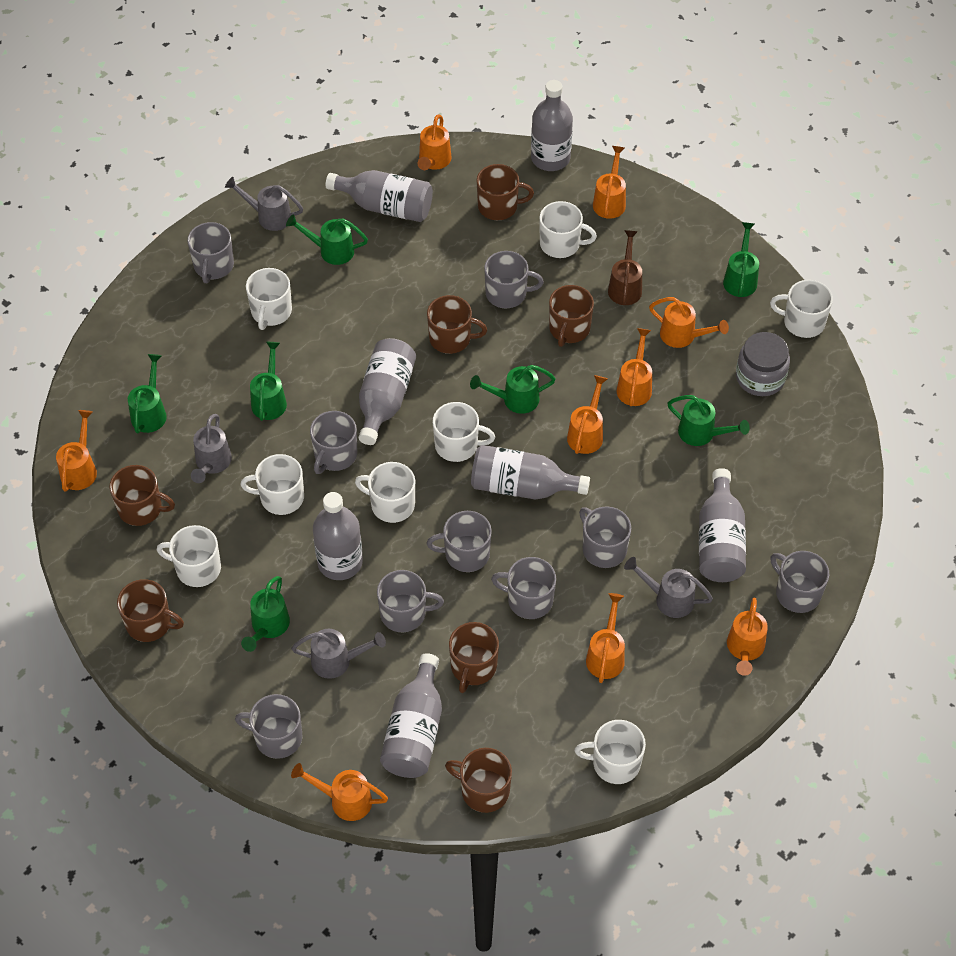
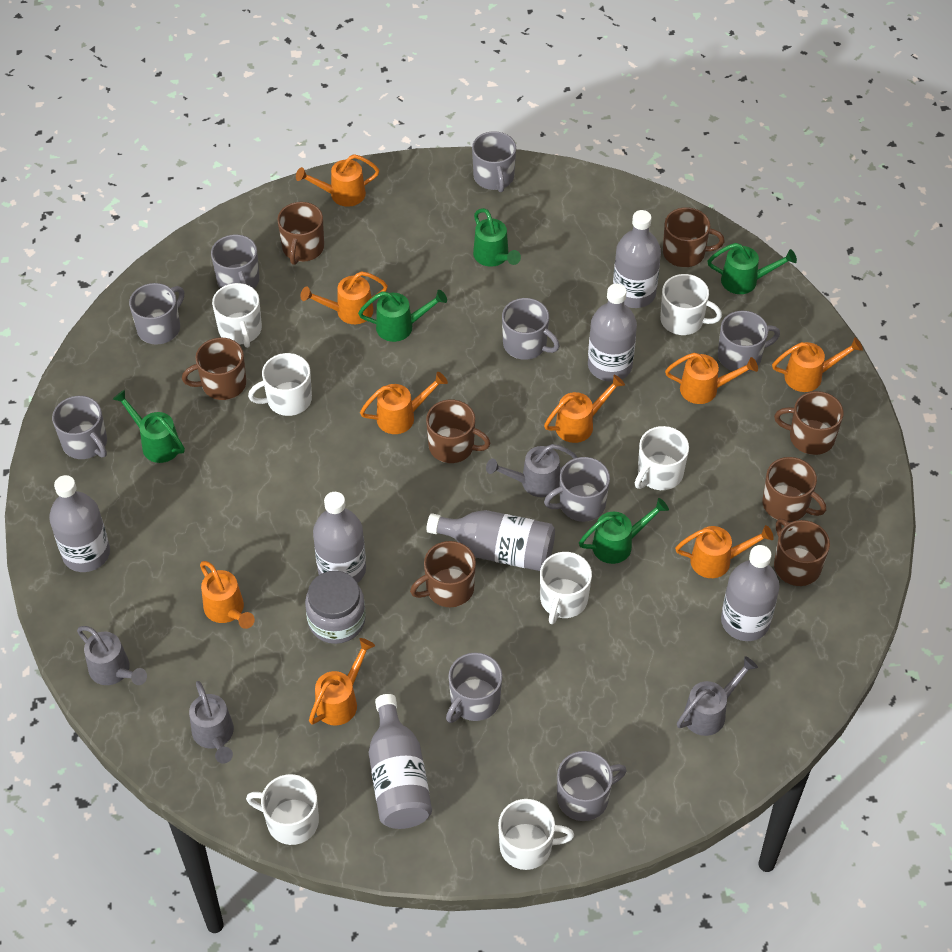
brown mug: 7 -> 8
brown watering can: 1 -> 0
green watering can: 7 -> 5
white mug: 8 -> 7

